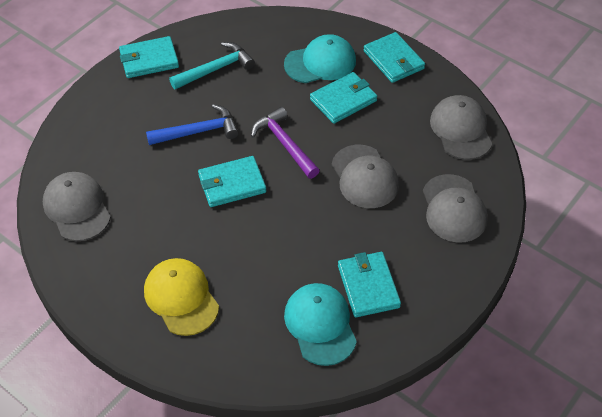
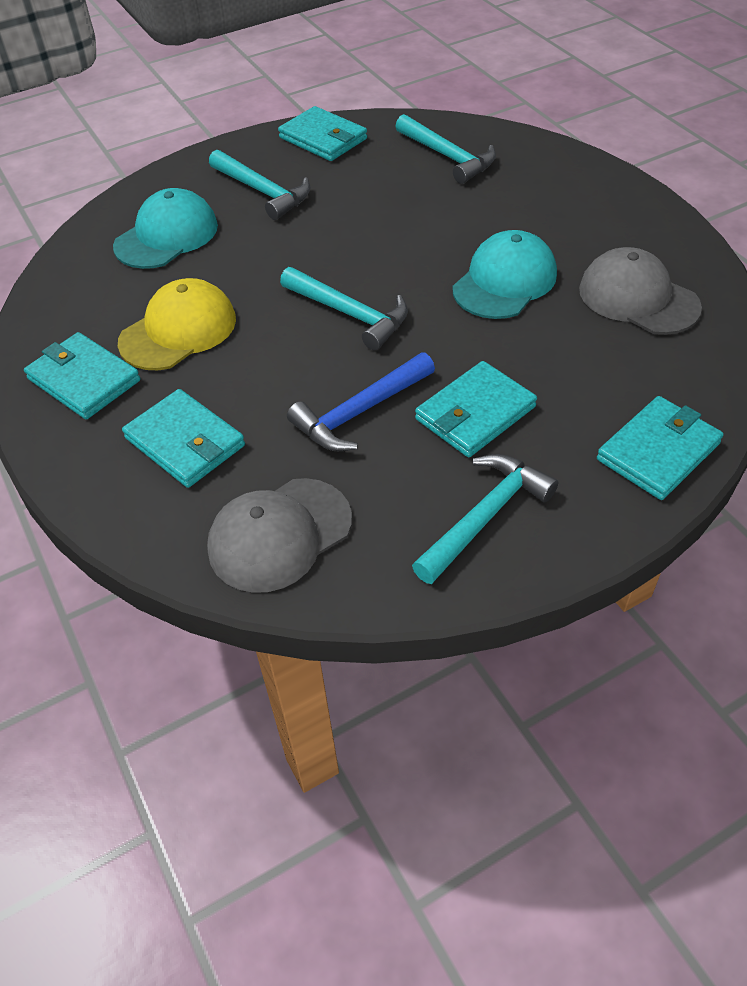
grey cap: 4 -> 2
purple hammer: 1 -> 0
turquoise hammer: 1 -> 4

